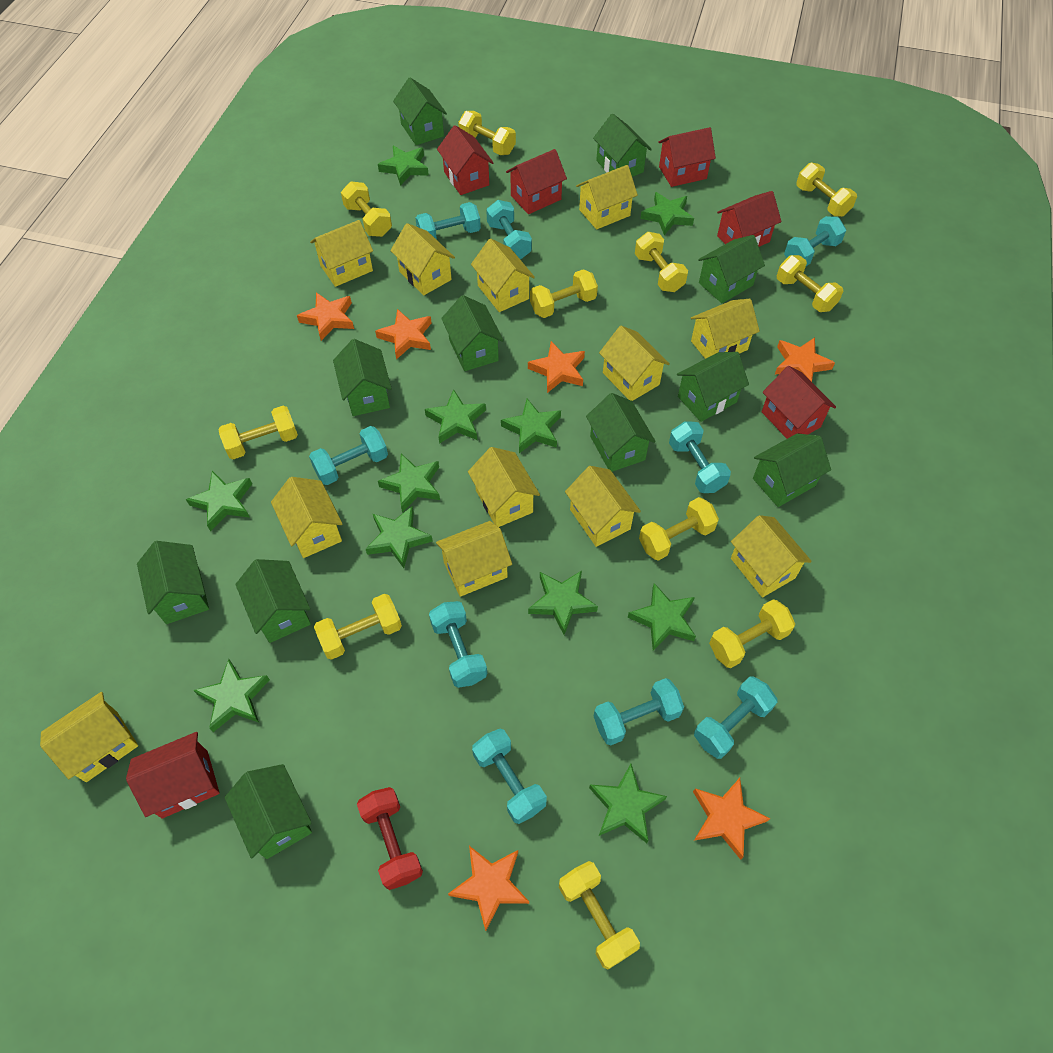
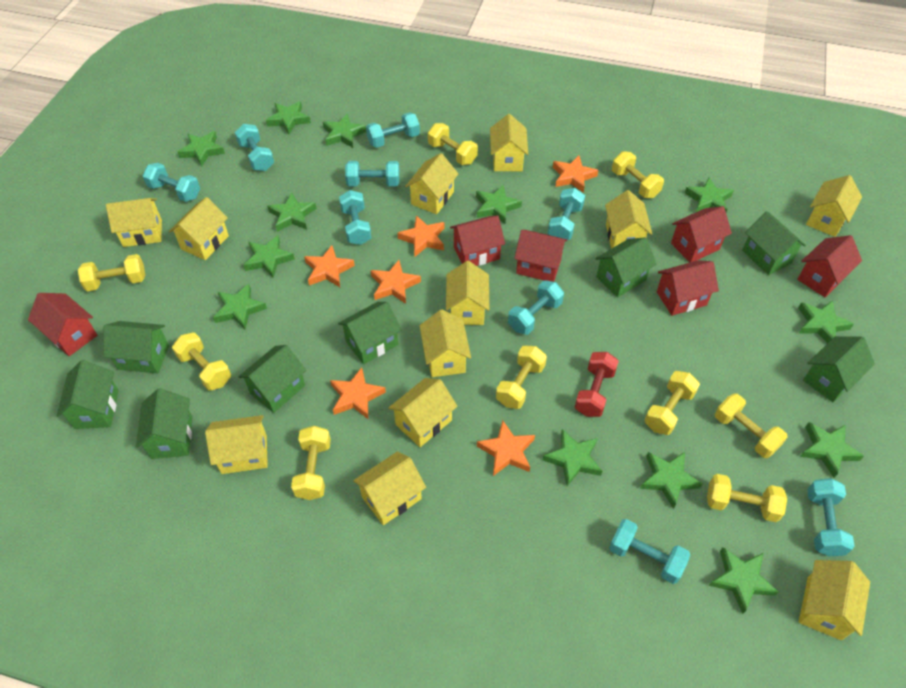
green house: 11 -> 8
green star: 11 -> 13
yellow dumbbell: 11 -> 9

